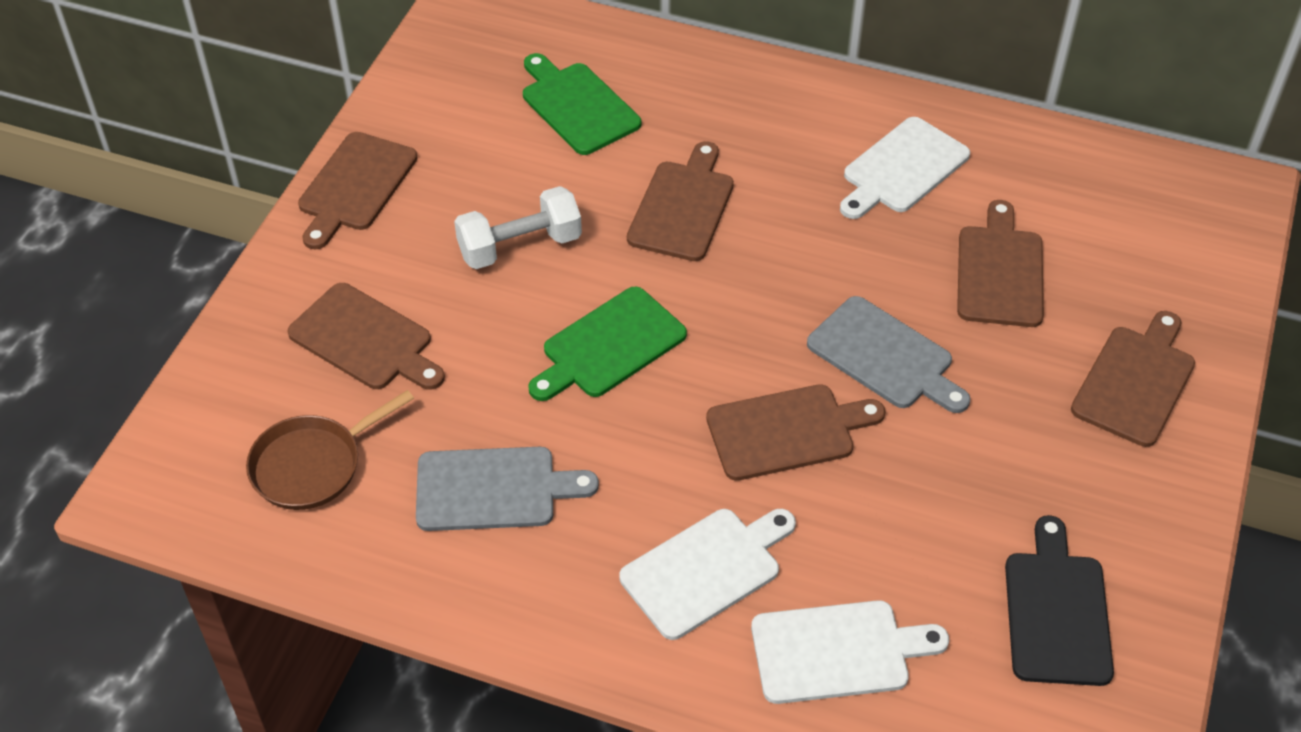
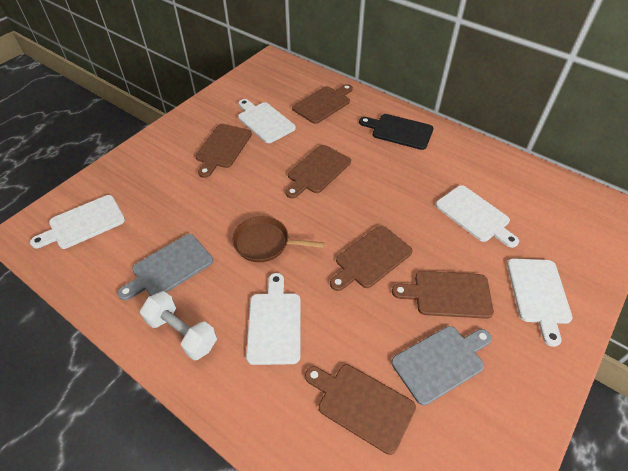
green cutting board: 2 -> 0
white cutting board: 3 -> 5

